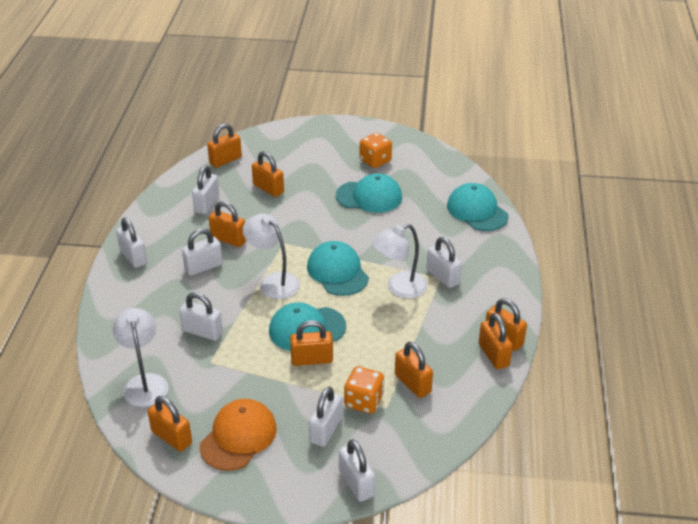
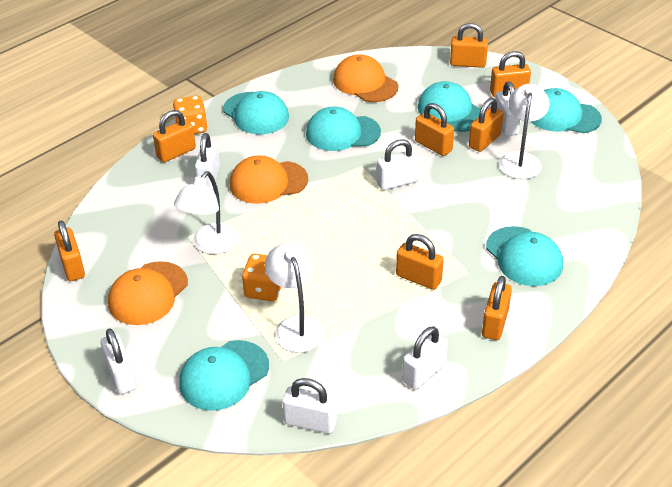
orange cap: 1 -> 3
turquoise cap: 4 -> 6
white padlock: 7 -> 6

